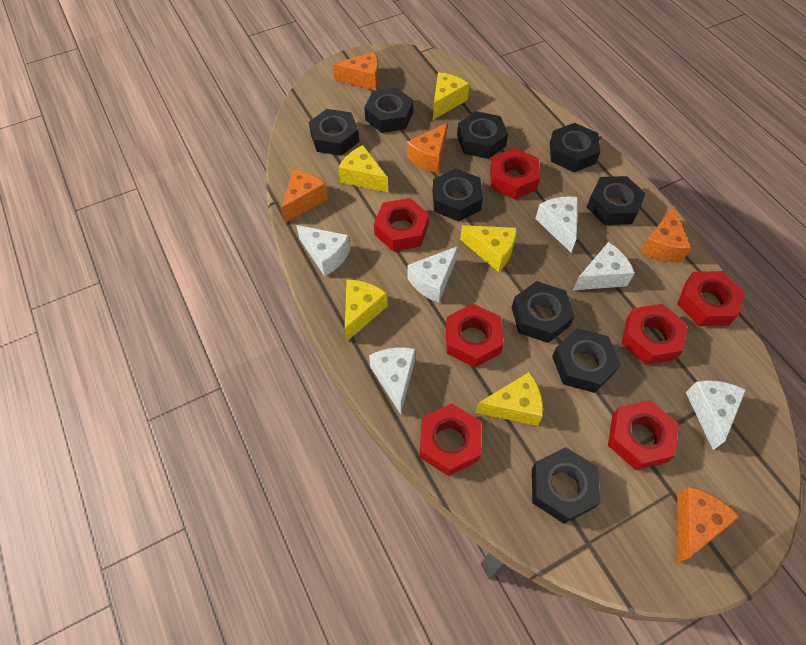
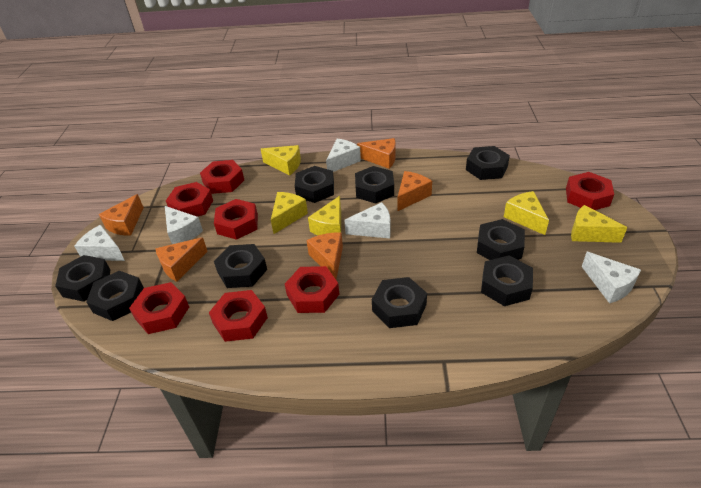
white cheese: 6 -> 5

